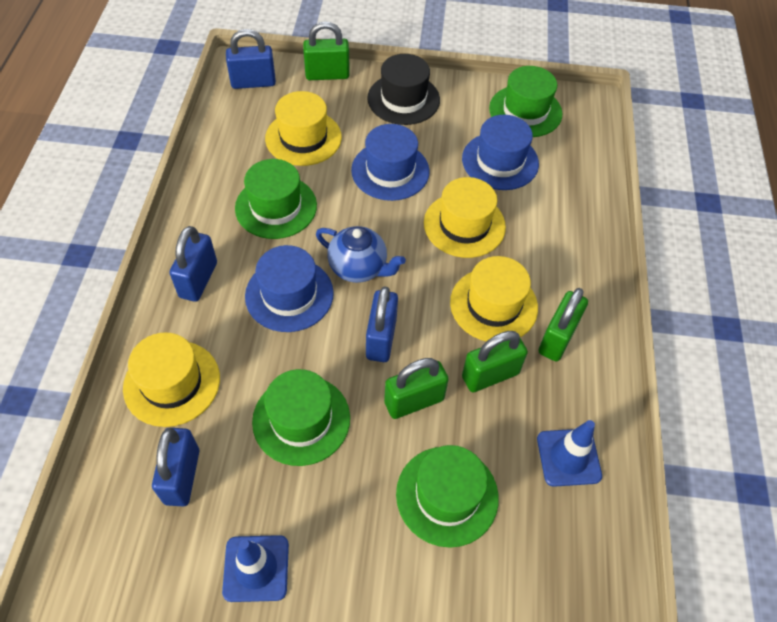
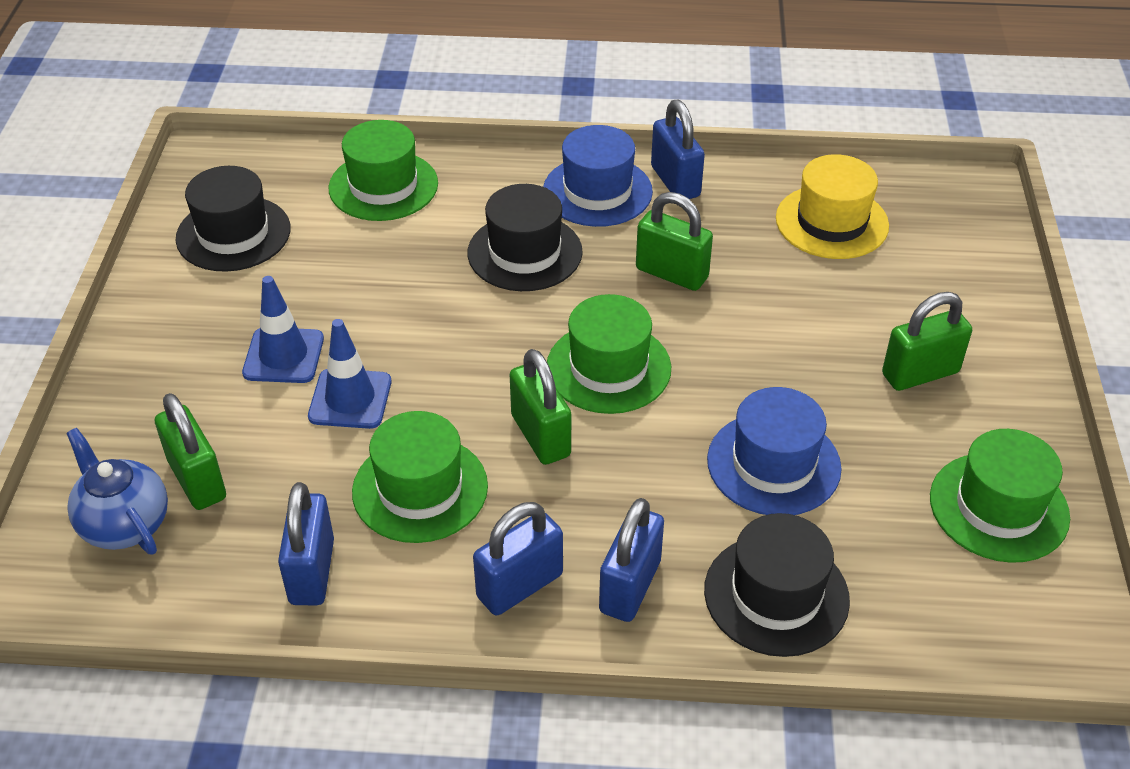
black hat: 1 -> 3
blue hat: 3 -> 2
yellow hat: 4 -> 1

